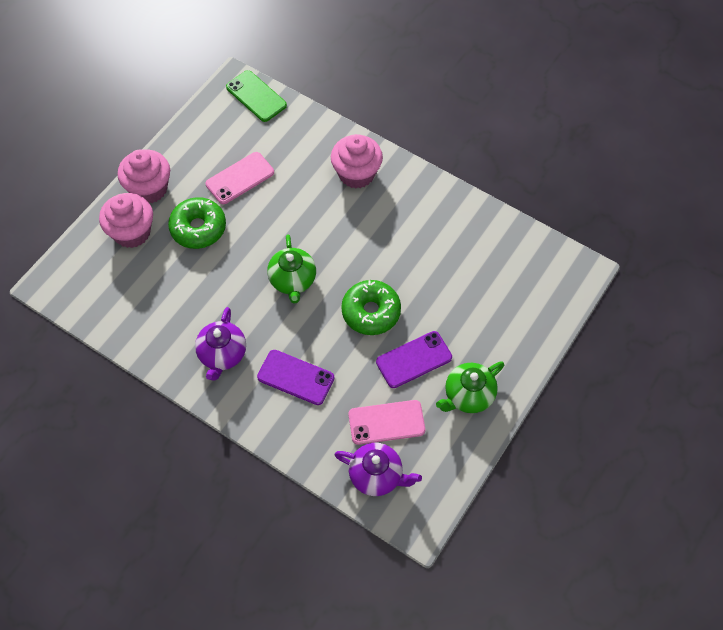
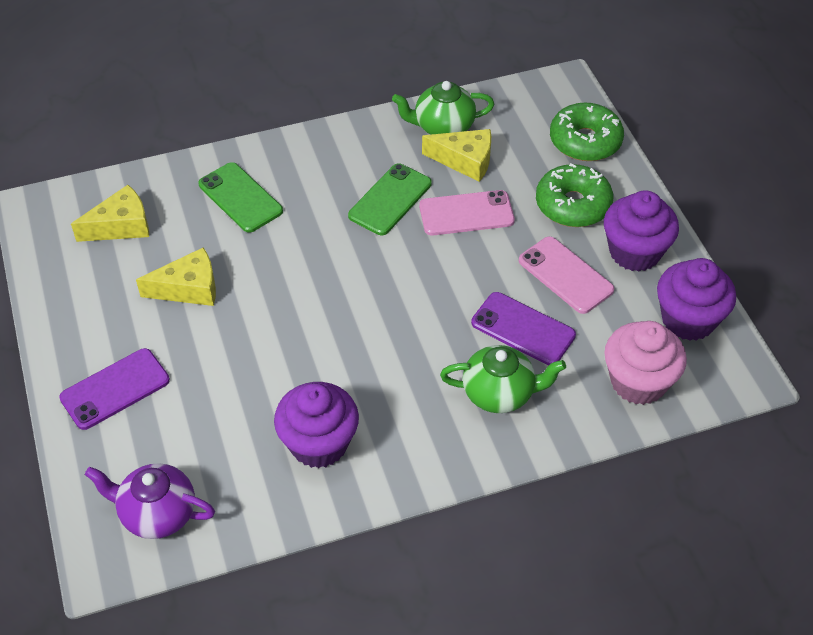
green phone: 1 -> 2
pink cupcake: 3 -> 1
purple cupcake: 0 -> 3
purple teapot: 2 -> 1
yellow cheese: 0 -> 3

